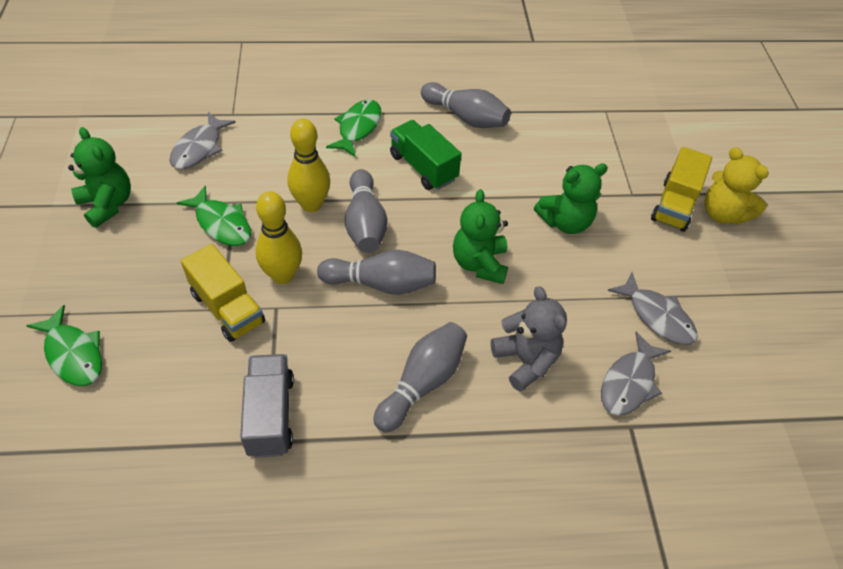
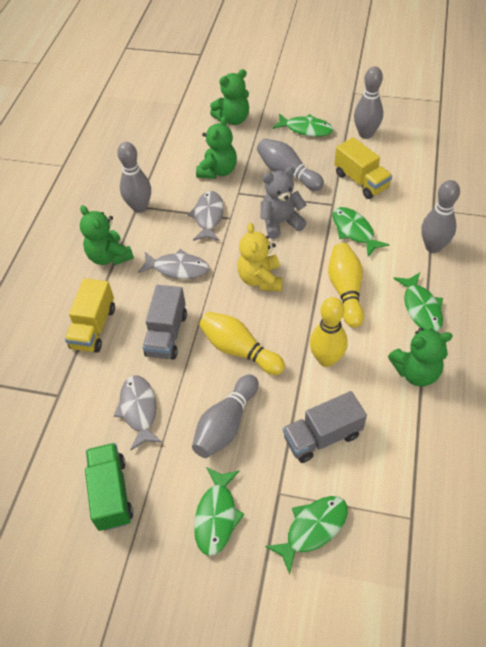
green fish: 3 -> 5
green teddy bear: 3 -> 4
grey bowling pin: 4 -> 5
grey truck: 1 -> 2
yellow bowling pin: 2 -> 3

